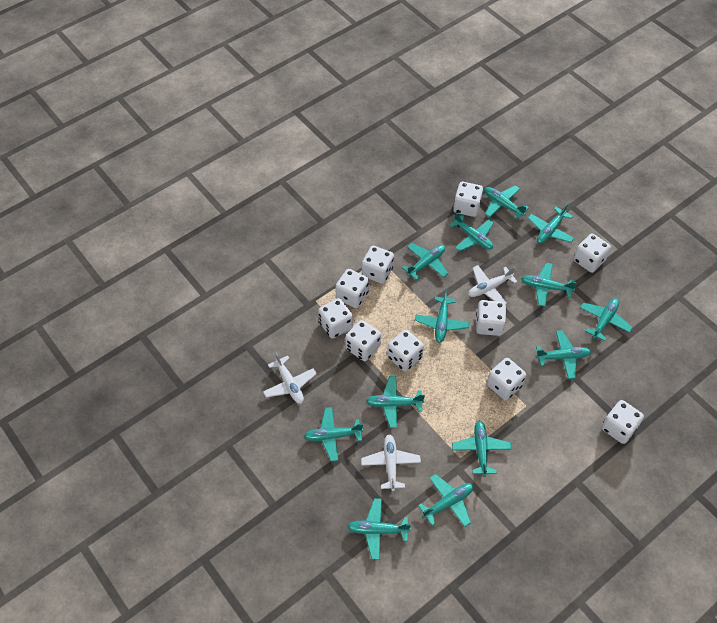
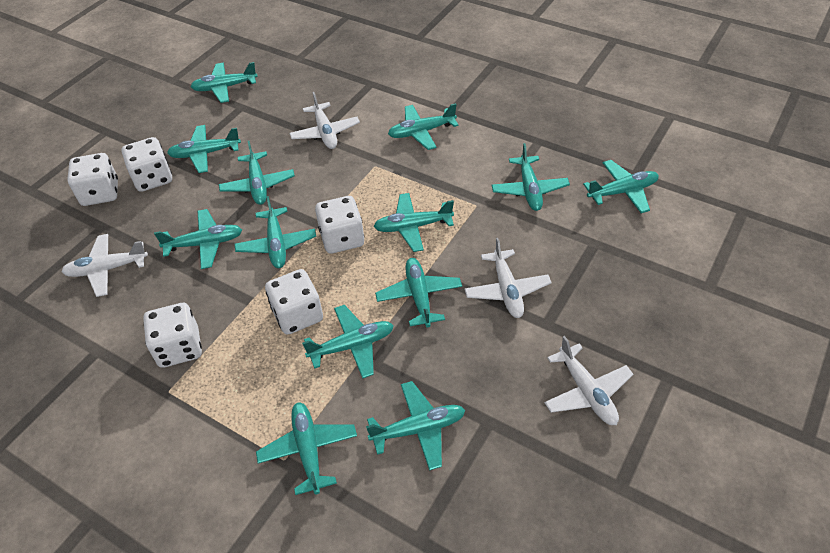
white dice: 10 -> 5
white plane: 3 -> 4

